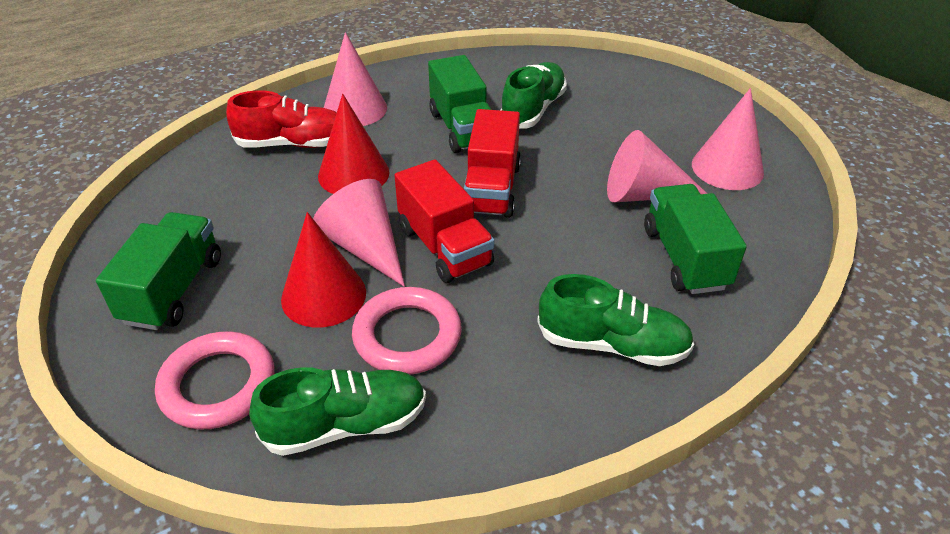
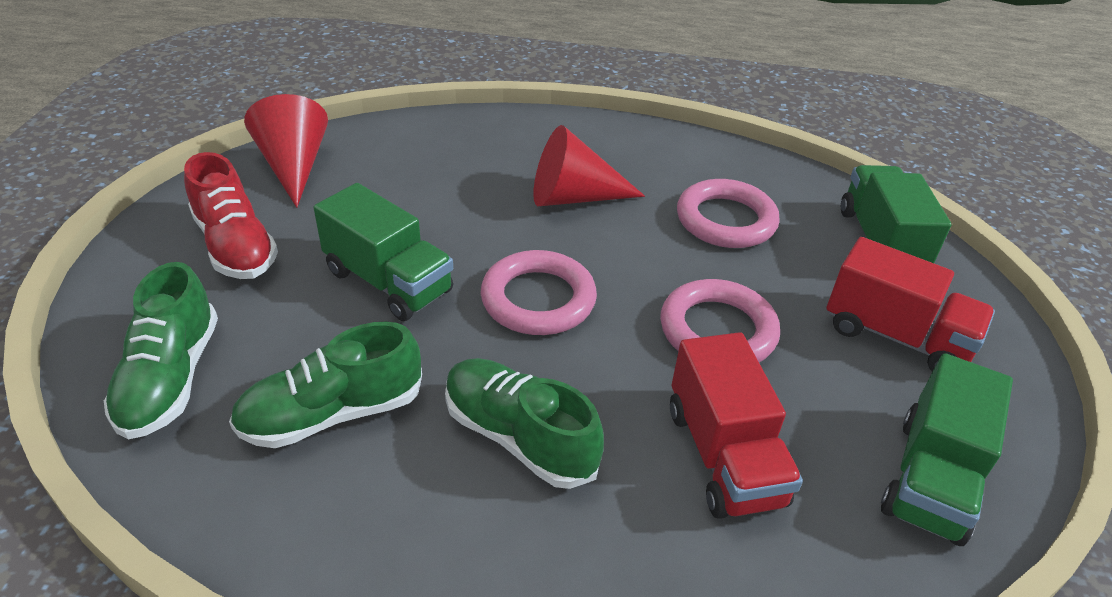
pink cone: 4 -> 0
pink ring: 2 -> 3

